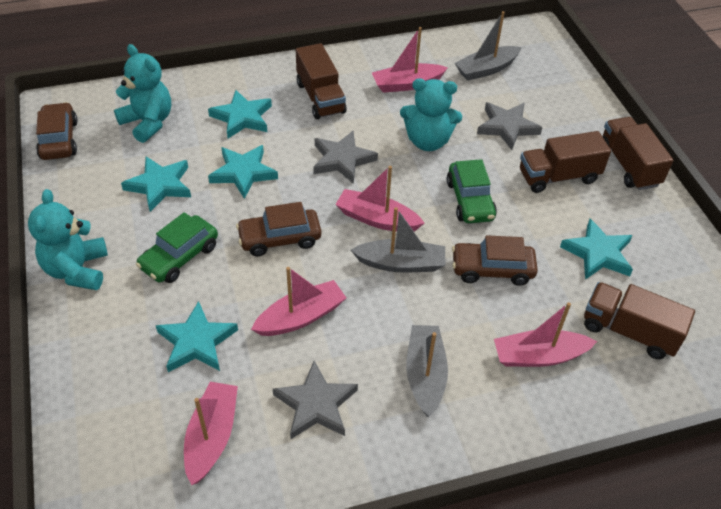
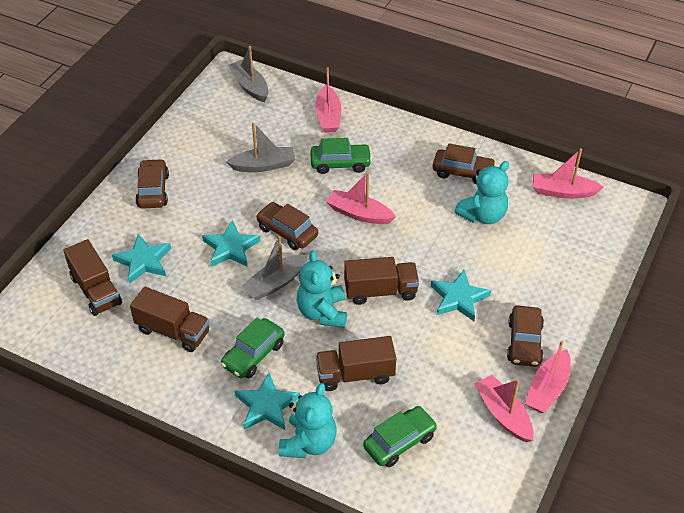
brown car: 3 -> 4
green car: 2 -> 3
grey star: 3 -> 0
turquoise star: 5 -> 4

